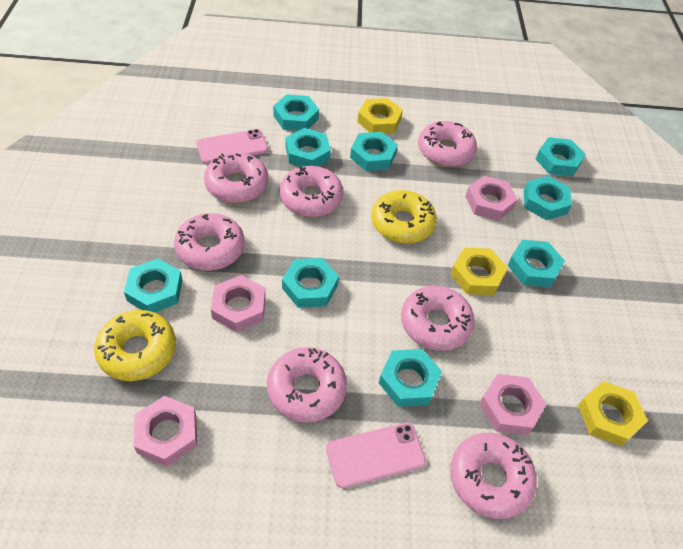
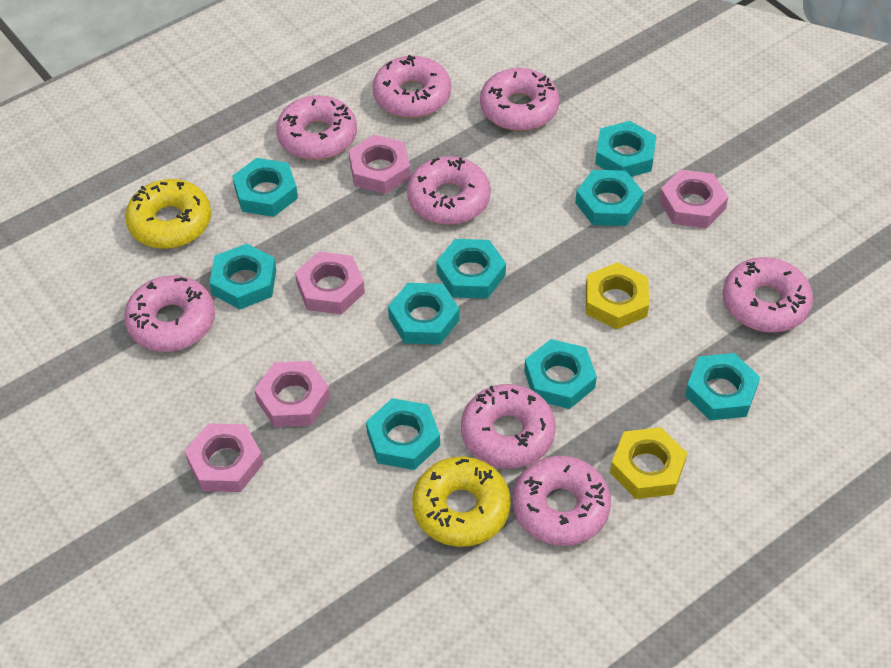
pink donut: 7 -> 8
pink nut: 4 -> 5
pink phone: 2 -> 0
yellow nut: 3 -> 2

